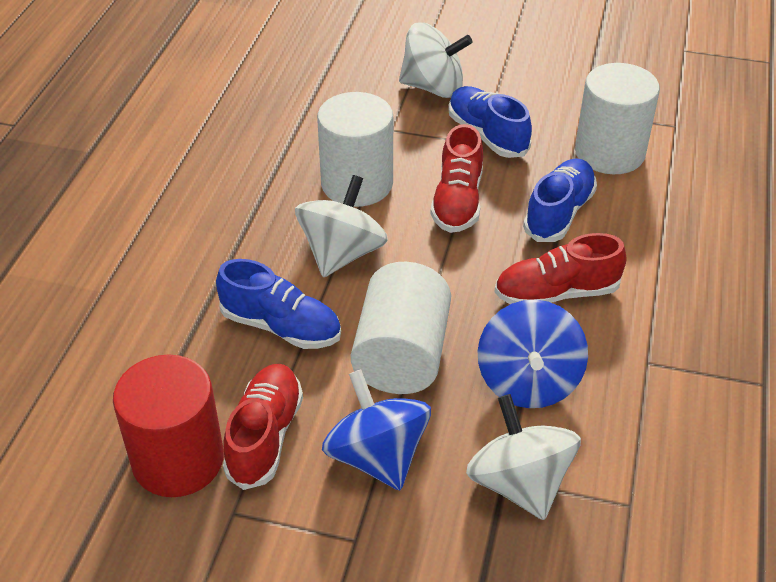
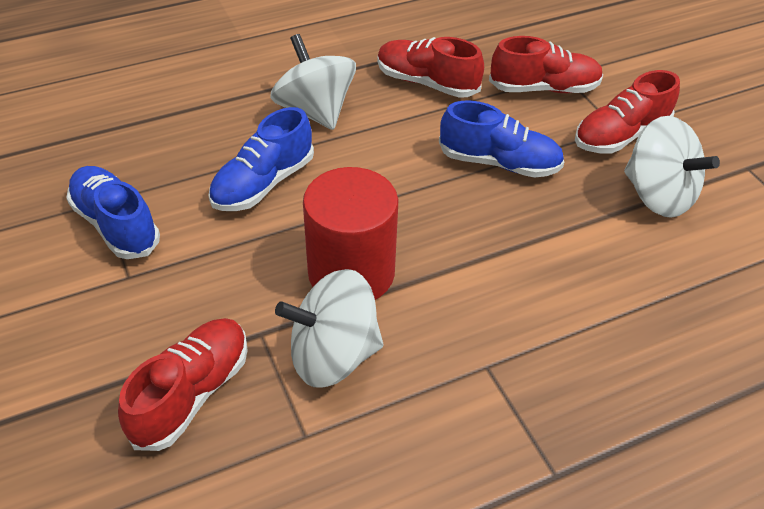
blue spinning top: 2 -> 0
red shoe: 3 -> 4
white cylinder: 3 -> 0

